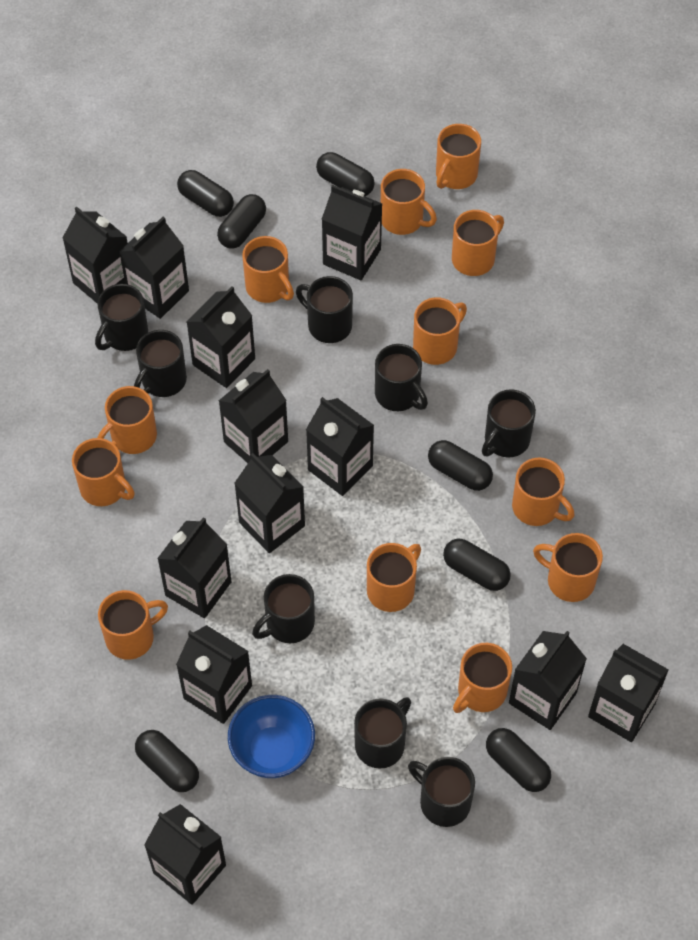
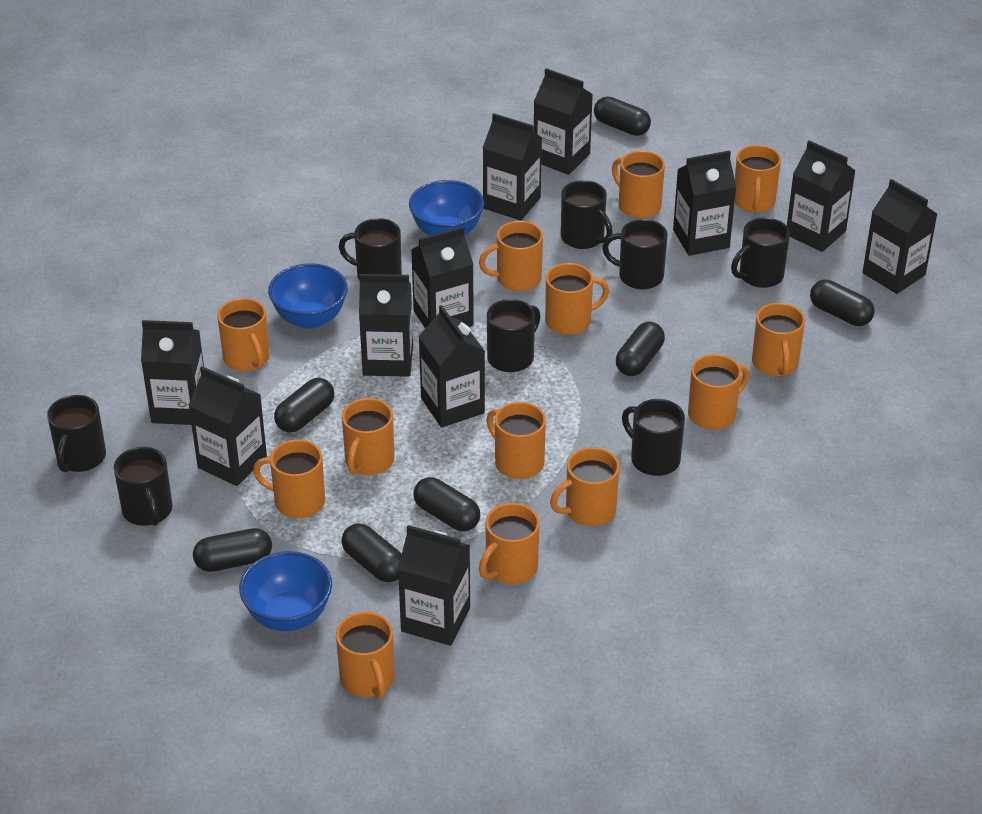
black carton: 12 -> 11
blue bowl: 1 -> 3
orange mug: 12 -> 13

